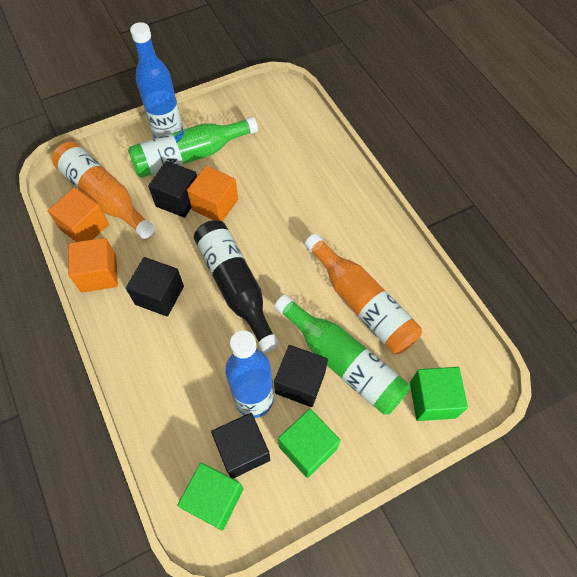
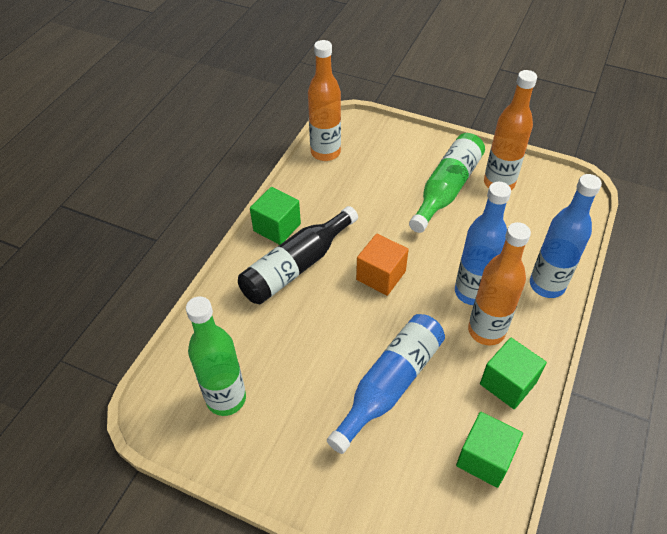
black cube: 4 -> 0
blue bottle: 2 -> 3
orange bottle: 2 -> 3
orange cube: 3 -> 1

